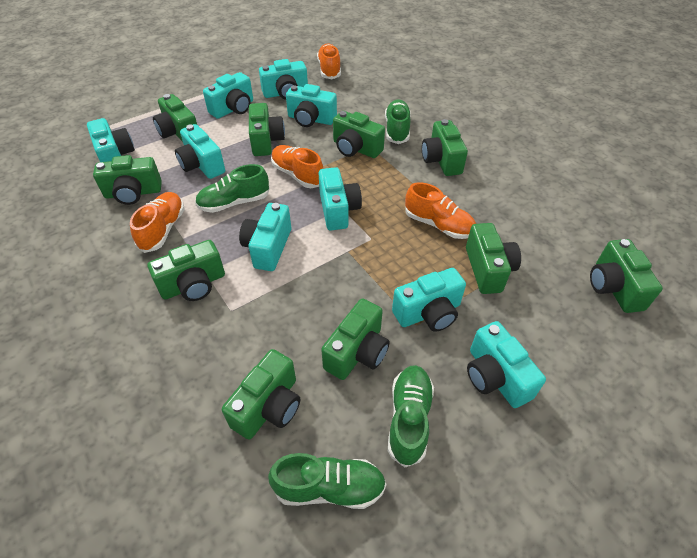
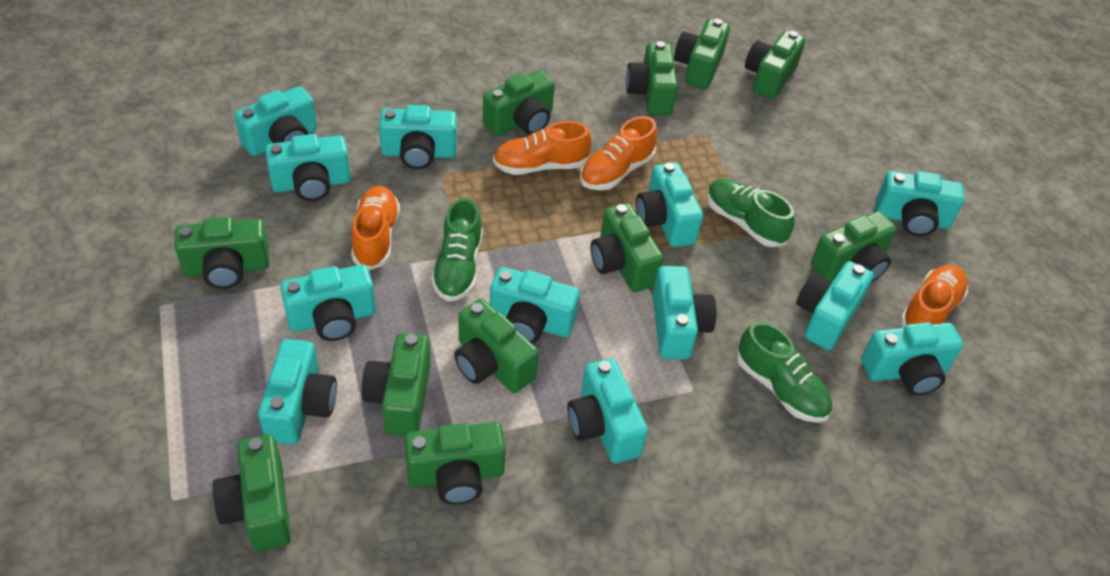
green camera: 10 -> 11
green shoe: 4 -> 3
turquoise camera: 9 -> 12

